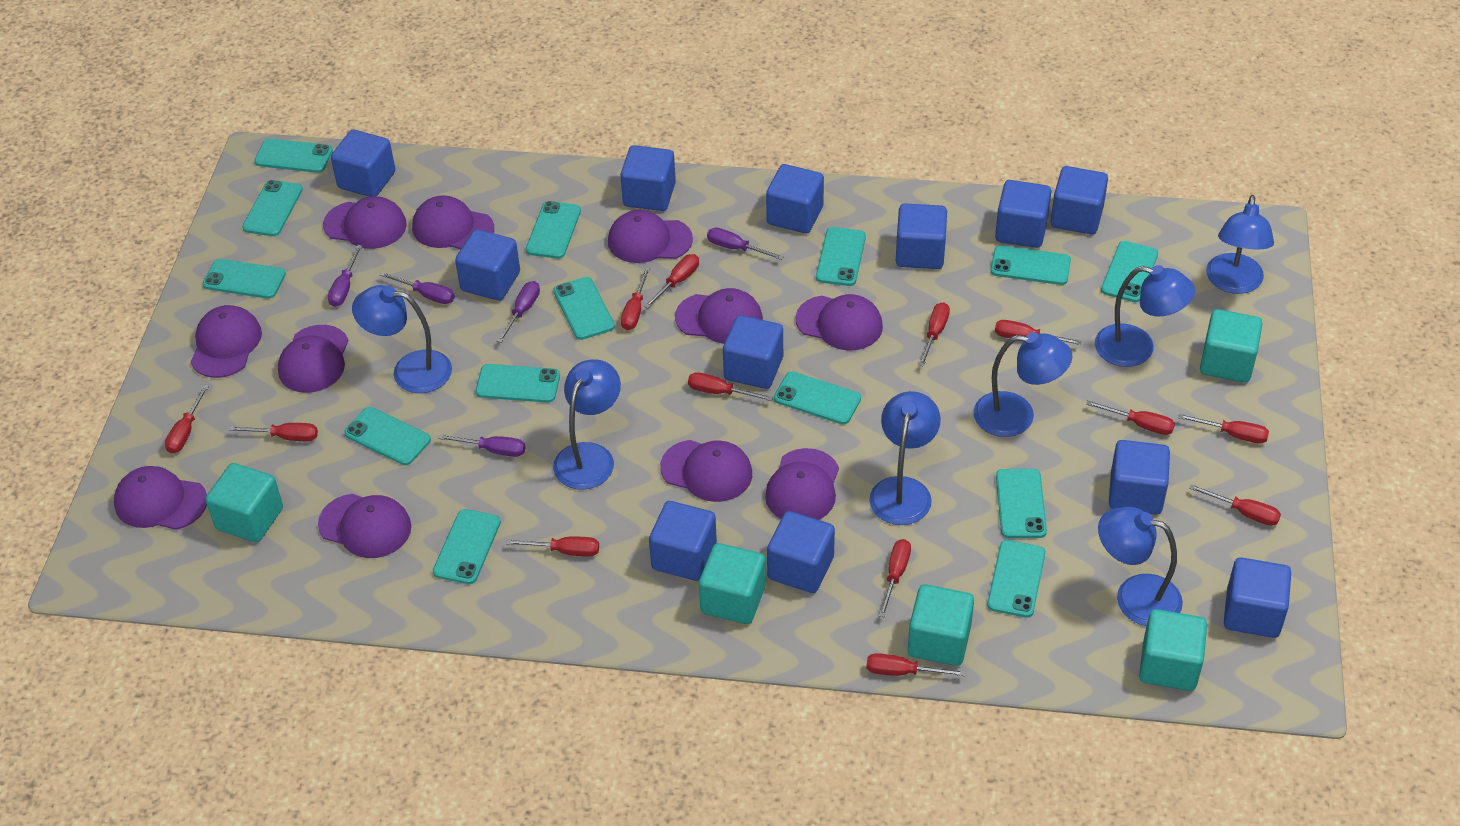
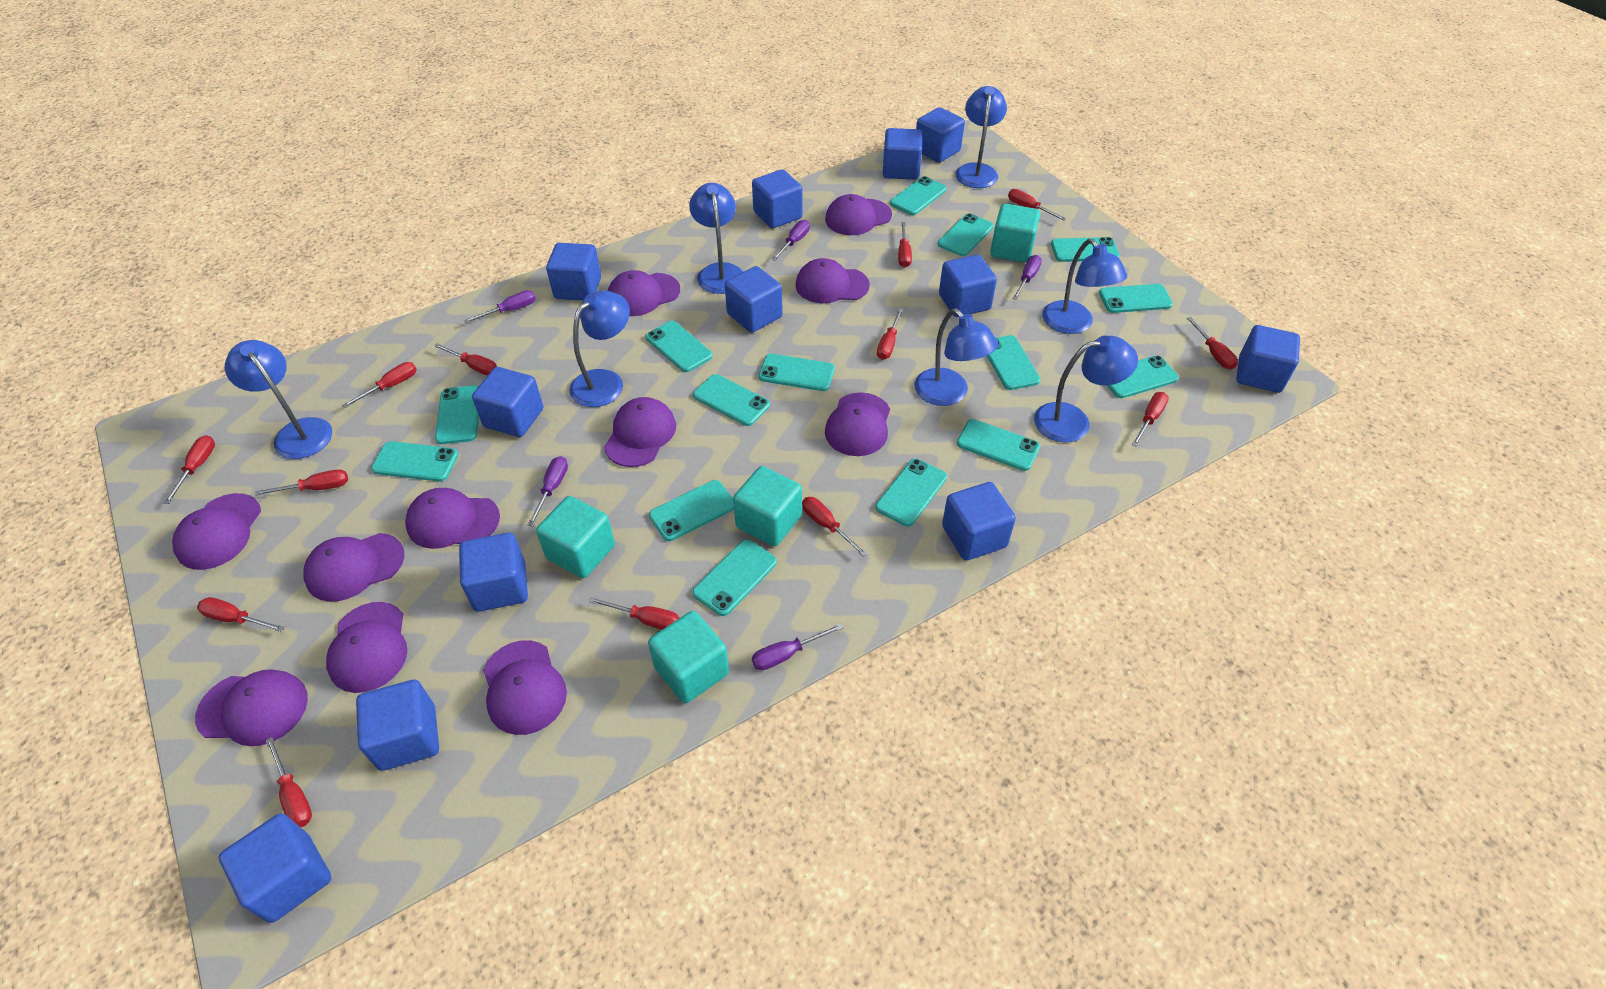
turquoise cube: 5 -> 4
turquoise phone: 14 -> 15

